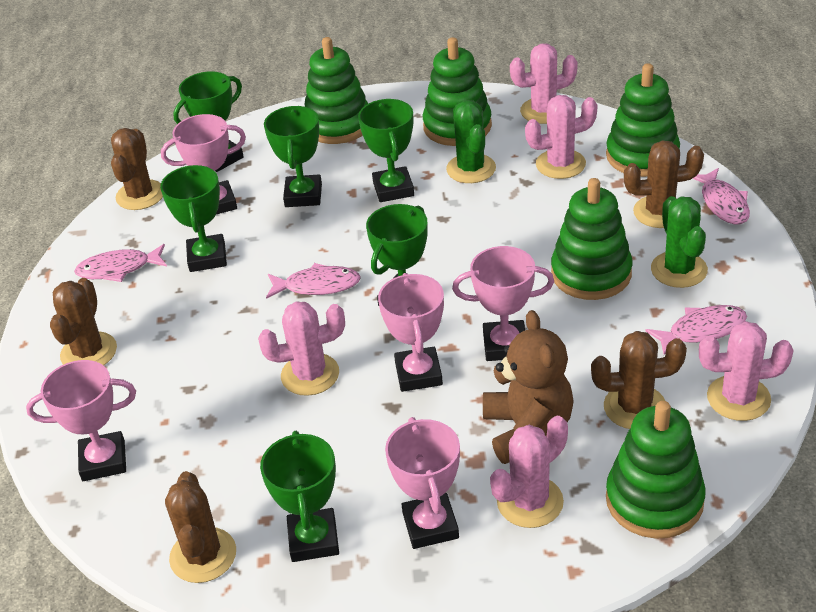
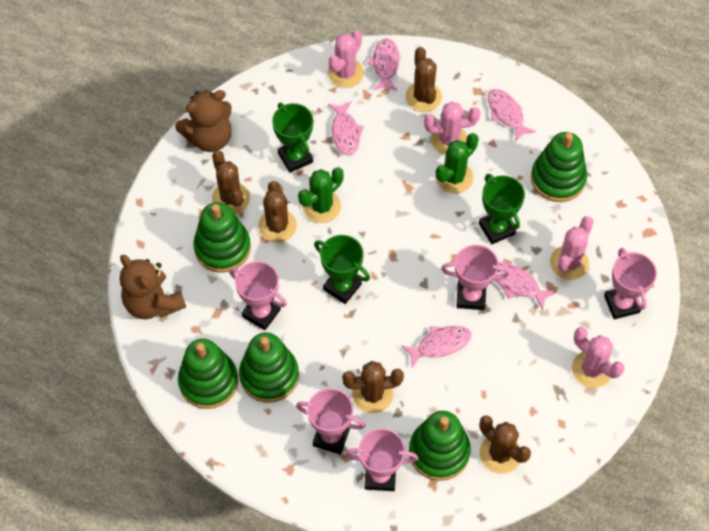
brown teddy bear: 1 -> 2
green trophy: 6 -> 3
pink cactus: 5 -> 4
pink fish: 4 -> 5

